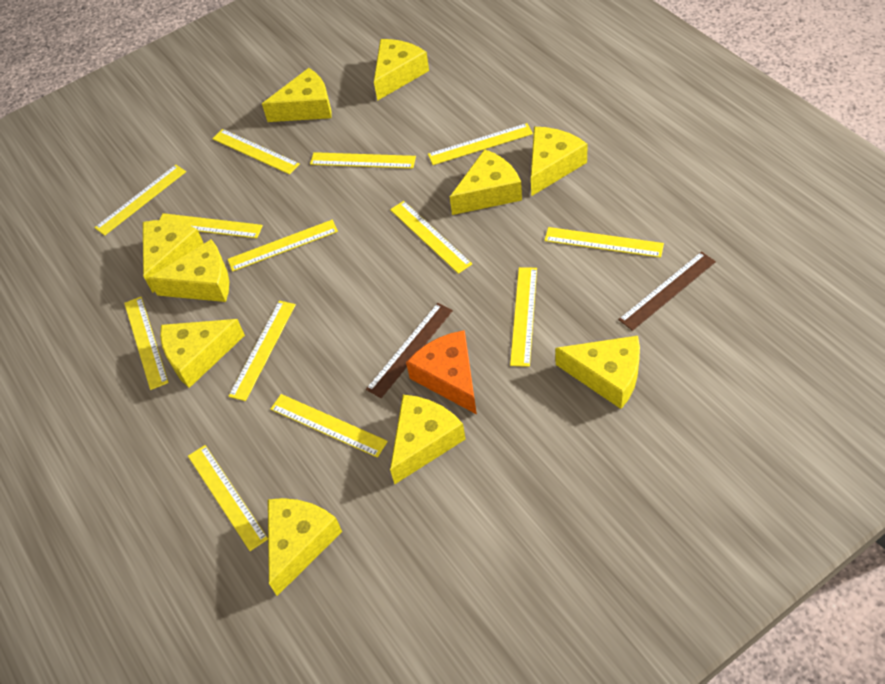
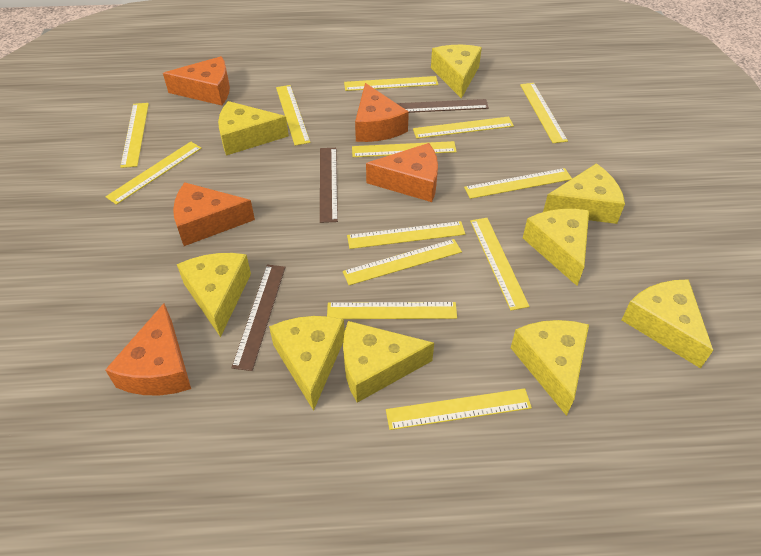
brown ruler: 2 -> 3
orange cheese: 1 -> 5
yellow cheese: 10 -> 9

